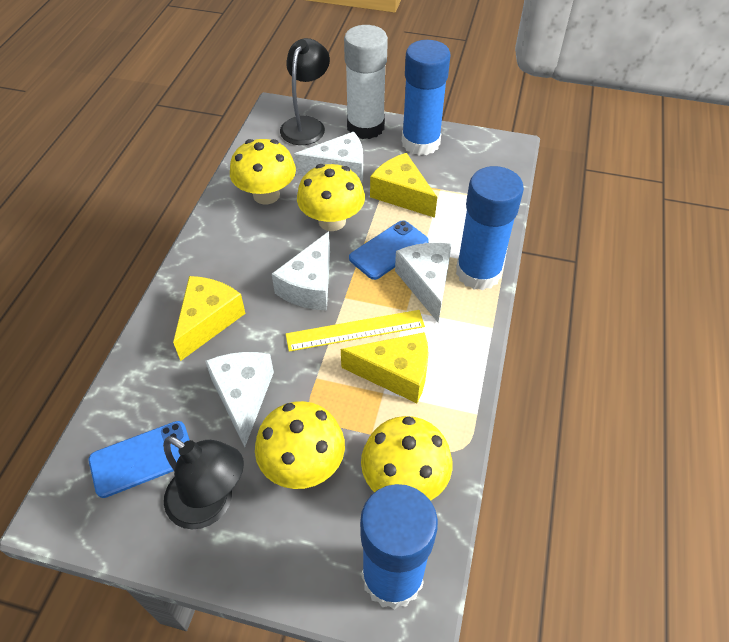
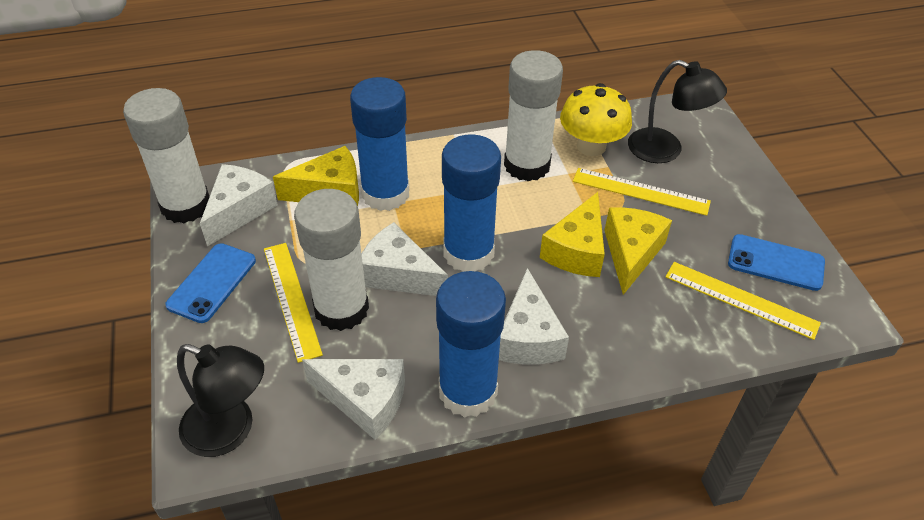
white glue stick: 1 -> 3
yellow mushroom: 4 -> 1
yellow ruler: 1 -> 3

